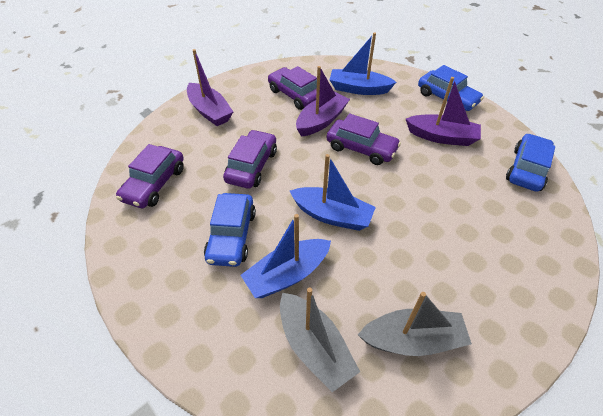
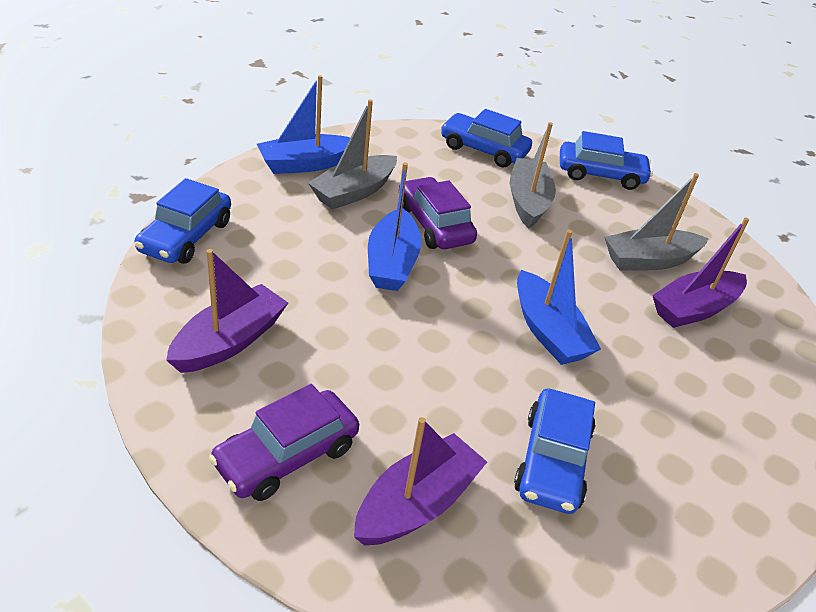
blue car: 3 -> 4
grey boat: 2 -> 3
purple car: 4 -> 2

